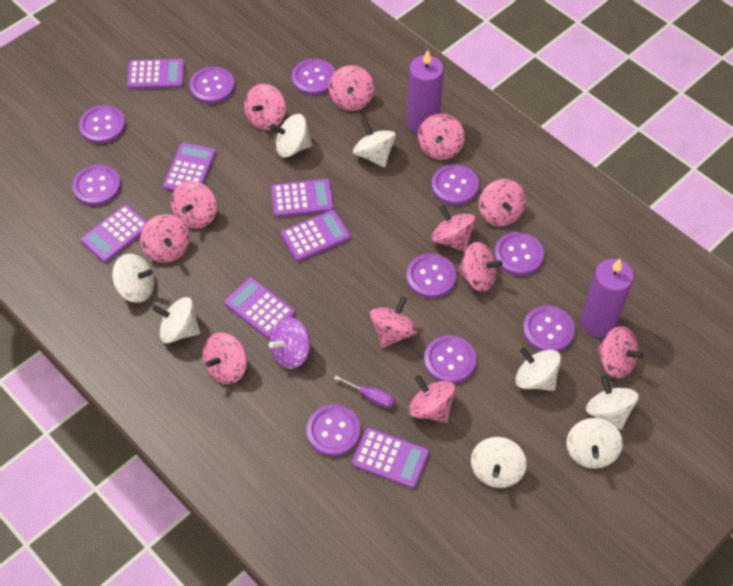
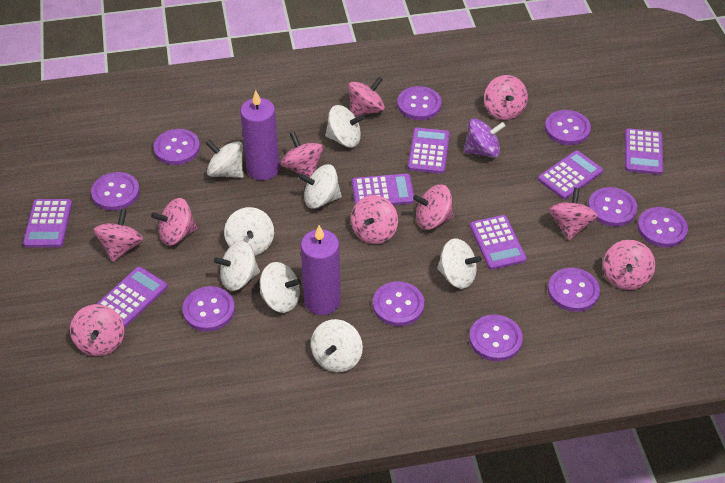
pink spinning top: 12 -> 10
purple screwdriver: 1 -> 0

